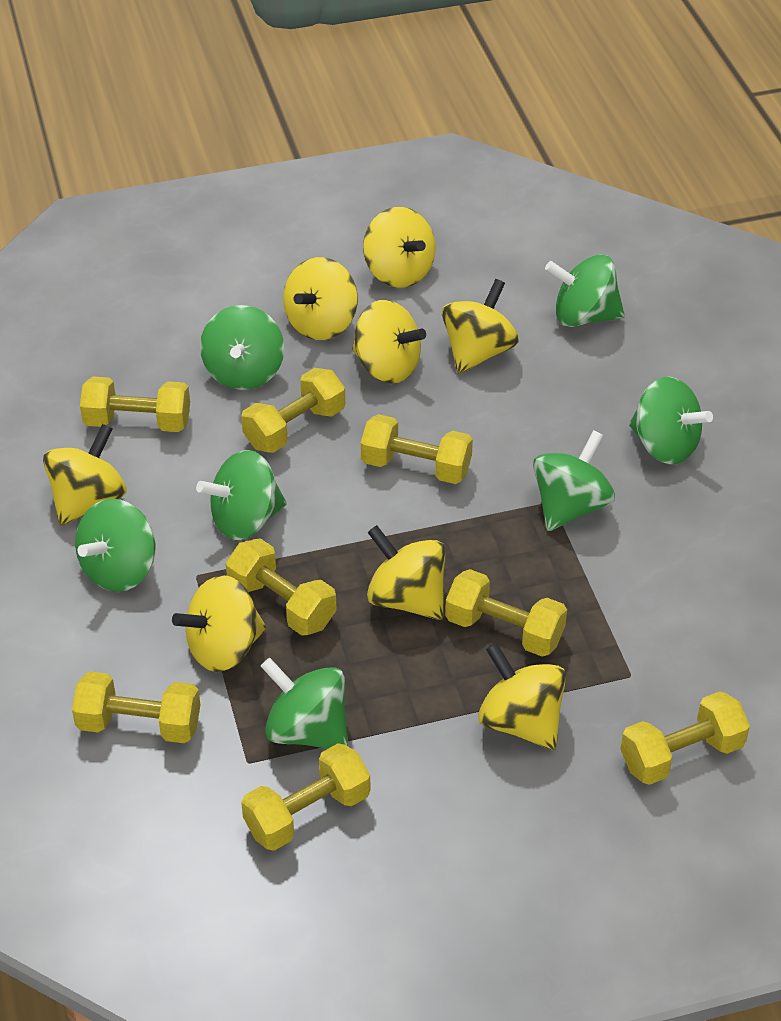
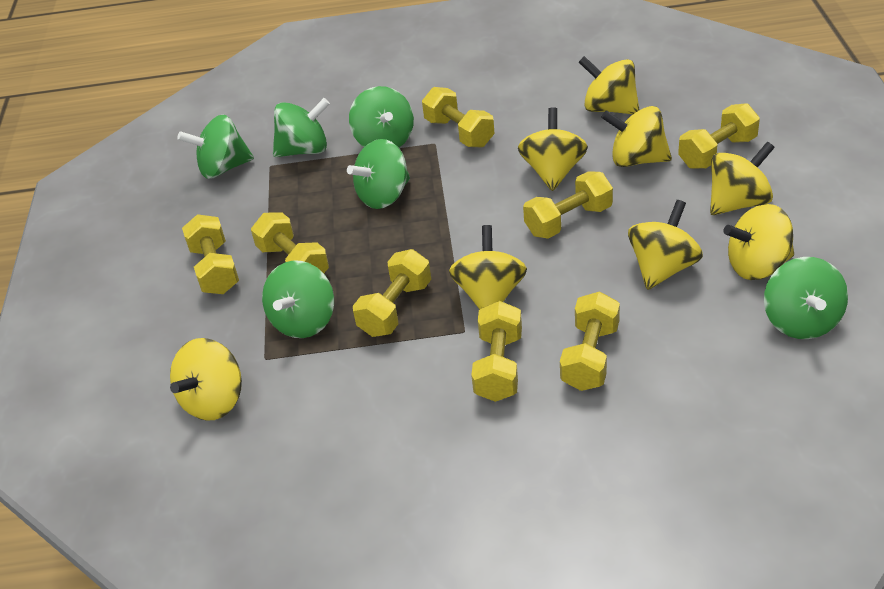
green spinning top: 7 -> 6

